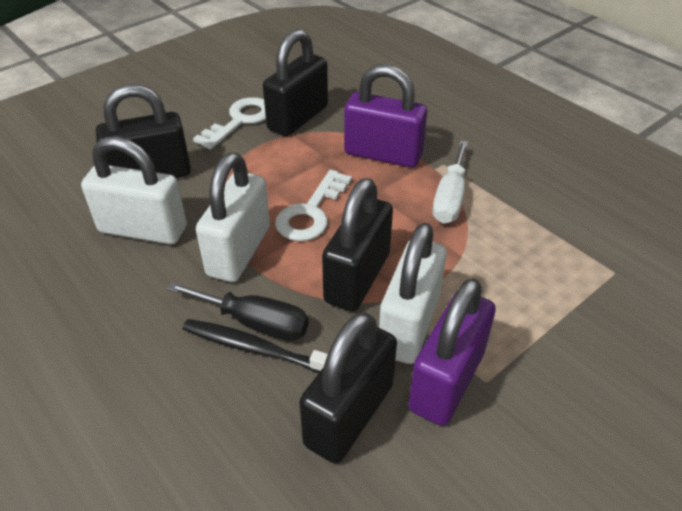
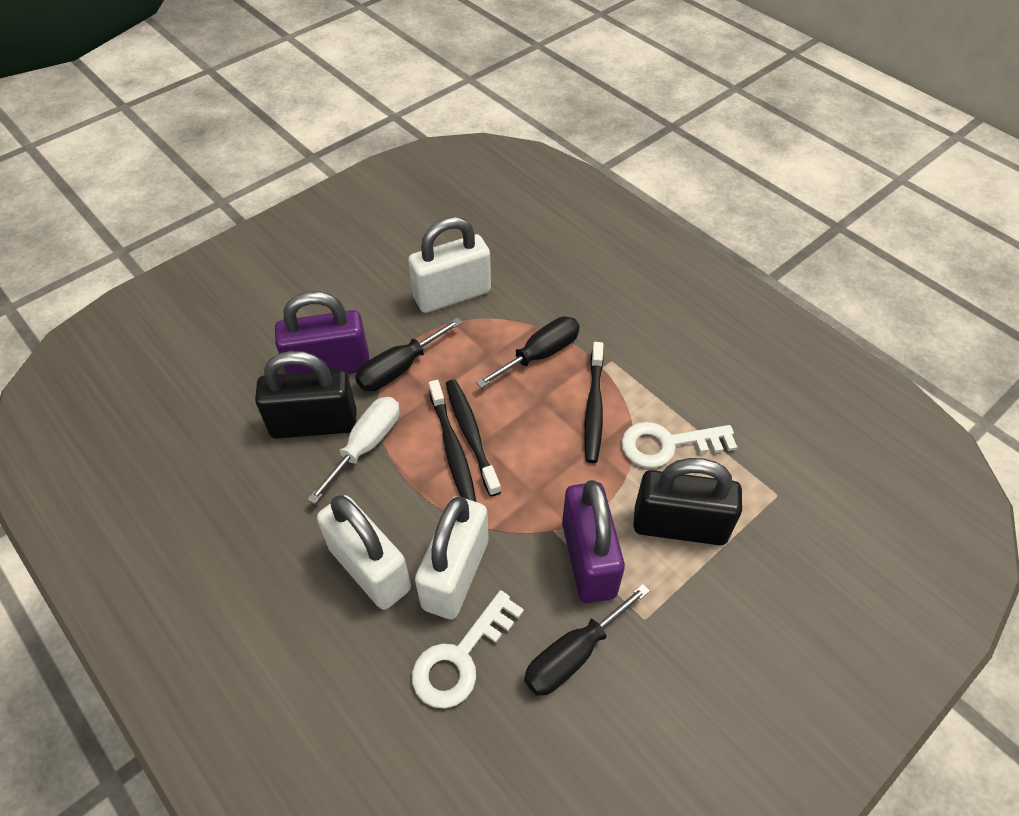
black padlock: 4 -> 2
black screwdriver: 1 -> 3
black toothbrush: 1 -> 3

